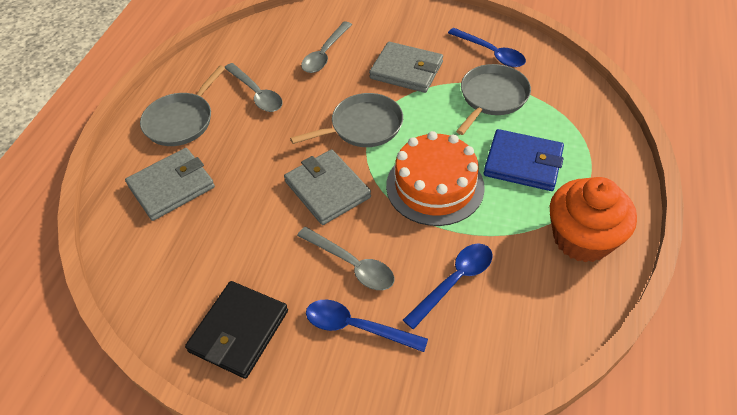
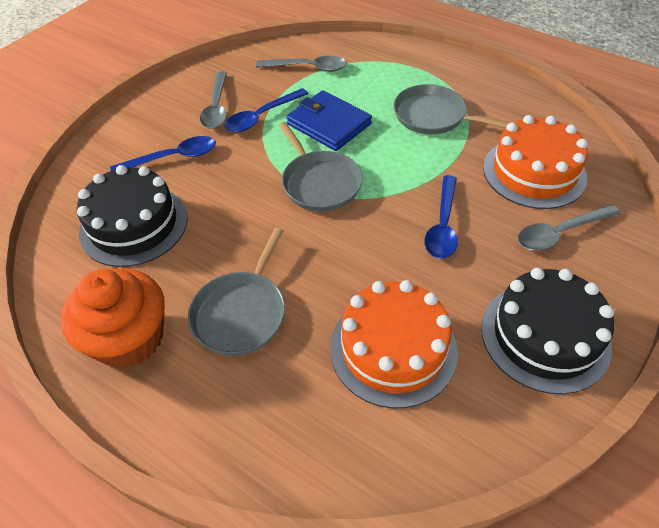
black cake: 0 -> 2
black wallet: 1 -> 0
grey wallet: 3 -> 0
orange cake: 1 -> 2

